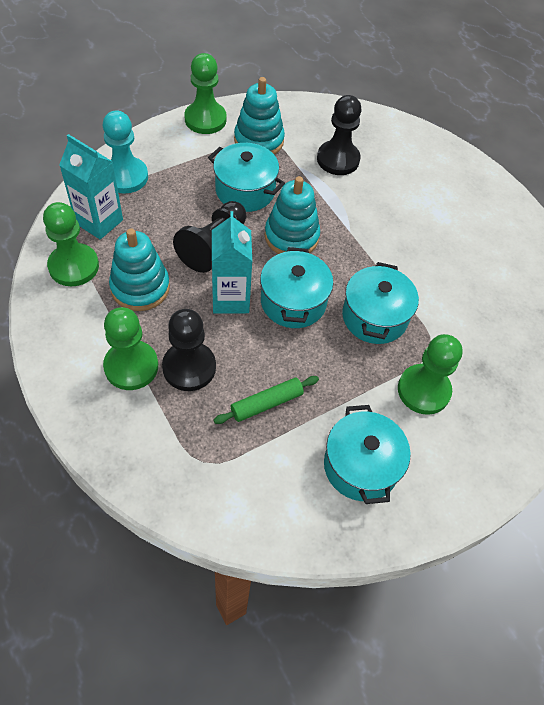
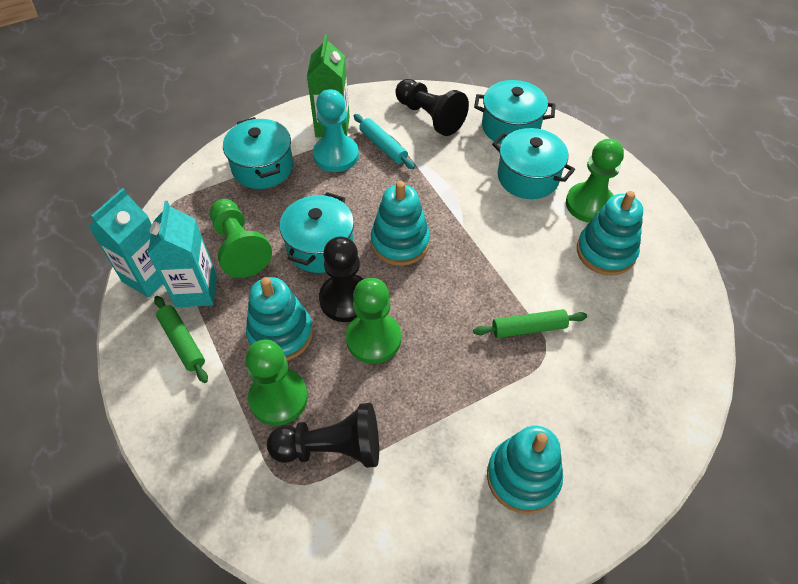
green carton: 0 -> 1
green rolling pin: 1 -> 2
turquoise rolling pin: 0 -> 1
turquoise stacking toy: 3 -> 4

